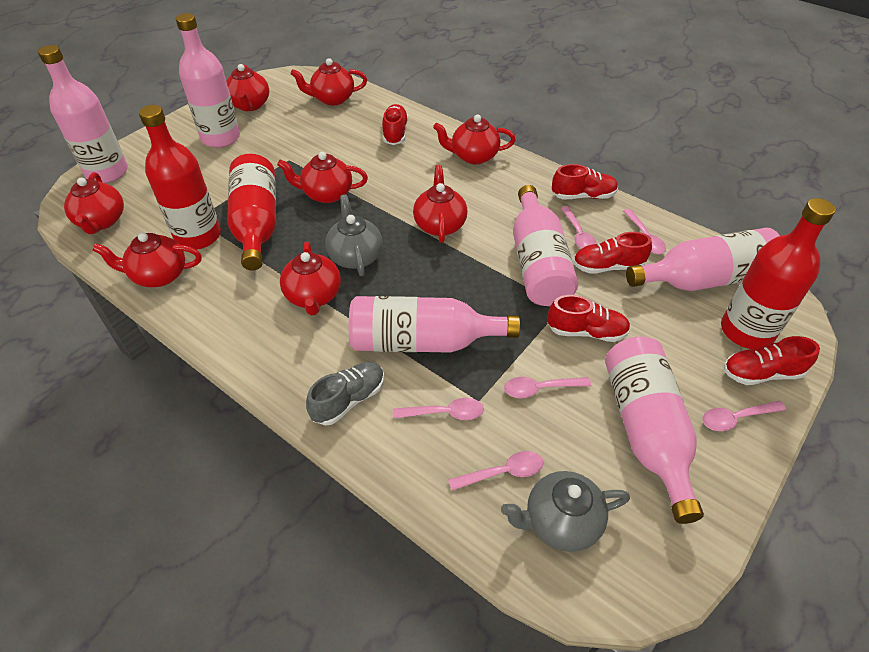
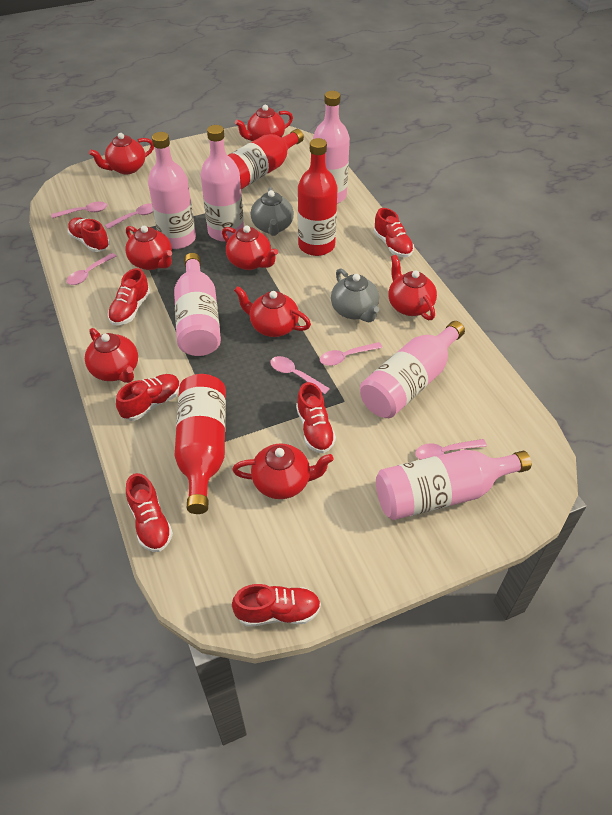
grey shoe: 1 -> 0
red shoe: 5 -> 7

